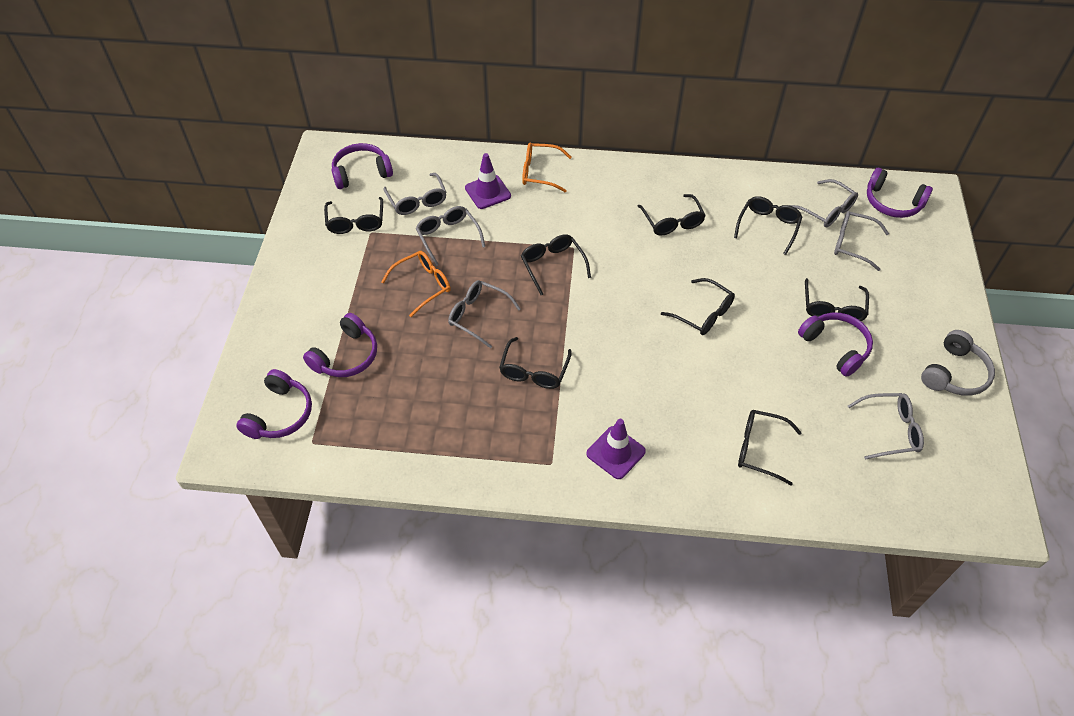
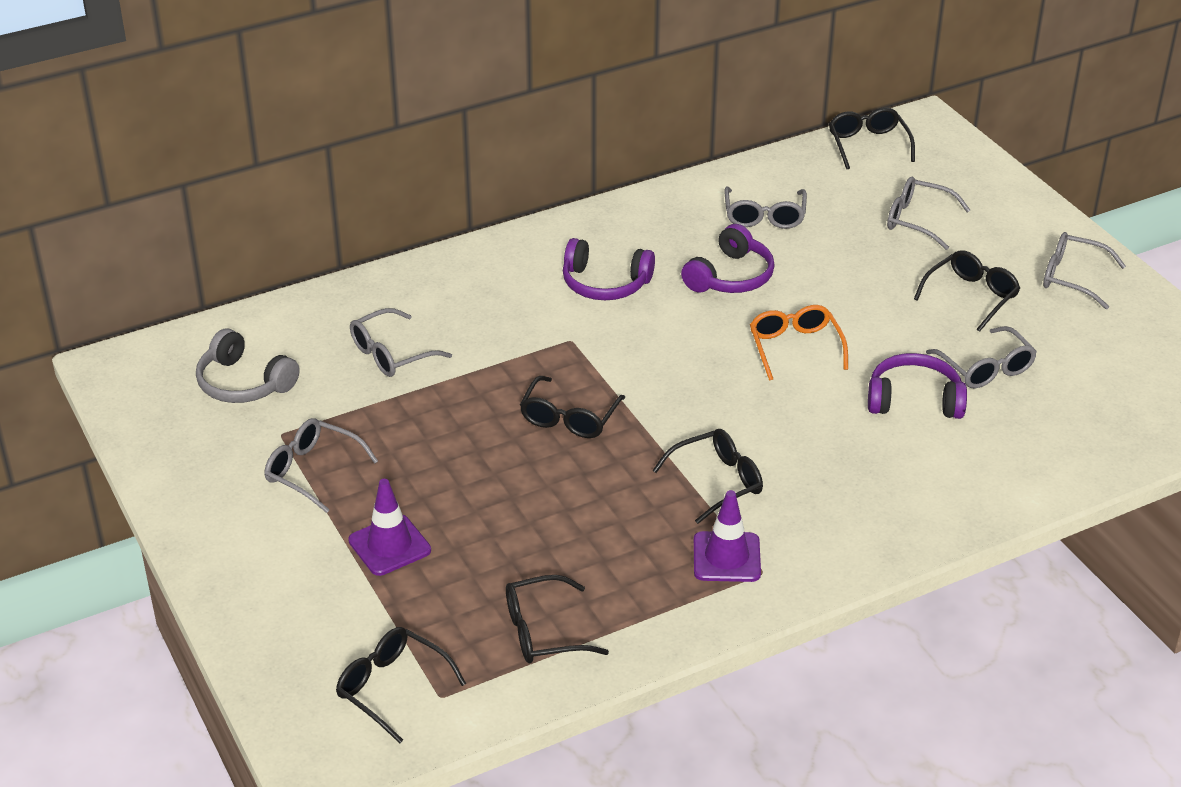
black glasses: 8 -> 6
orange glasses: 2 -> 1
purple headphones: 5 -> 3

